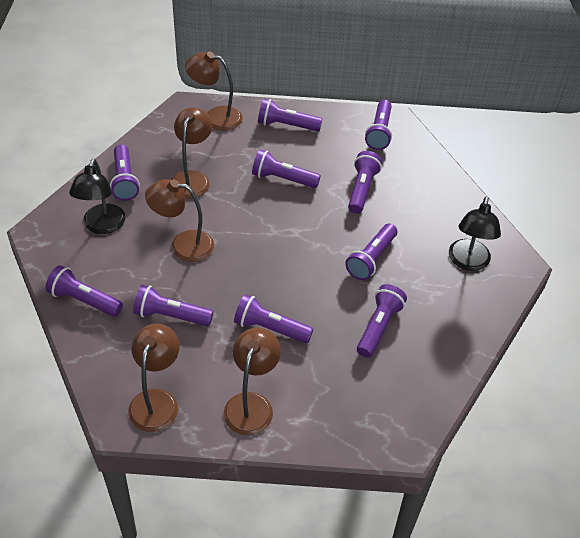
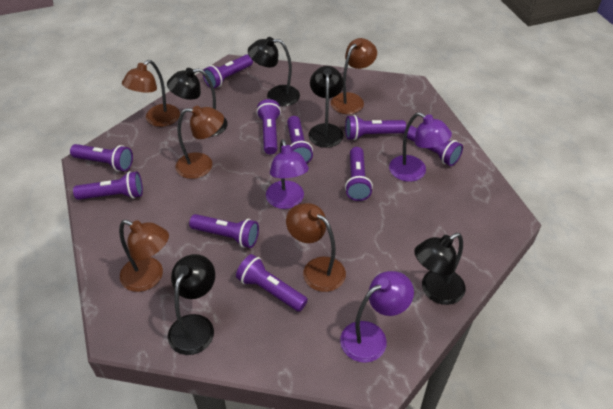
black lamp: 2 -> 5
purple lamp: 0 -> 3

